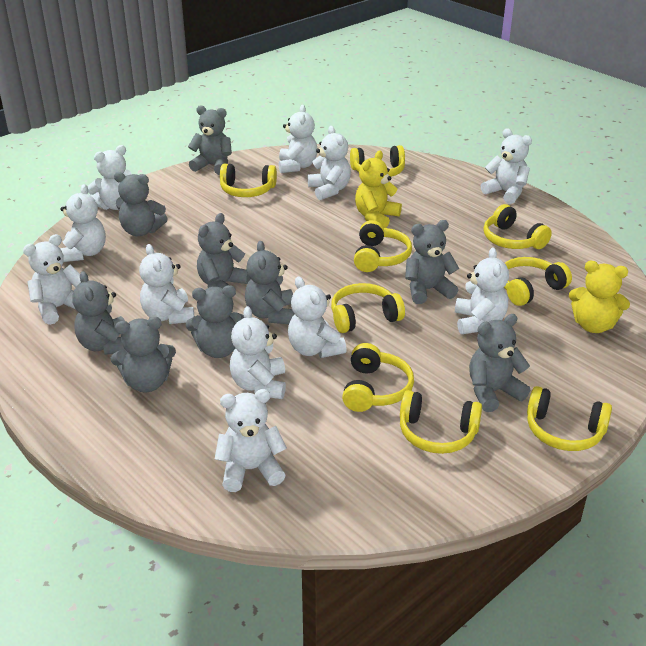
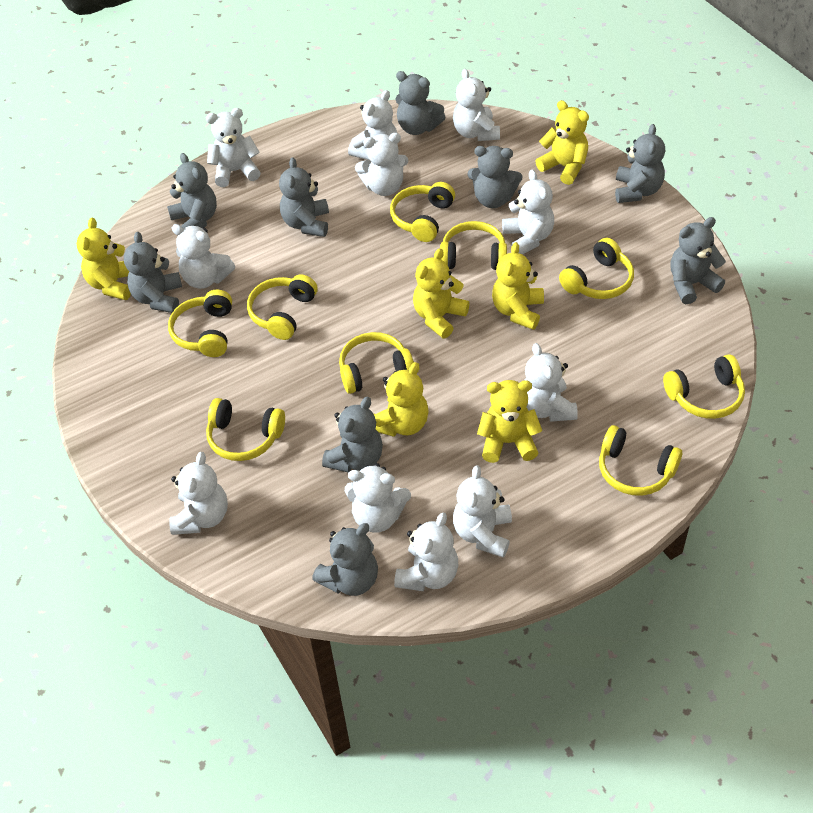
yellow teddy bear: 2 -> 6

